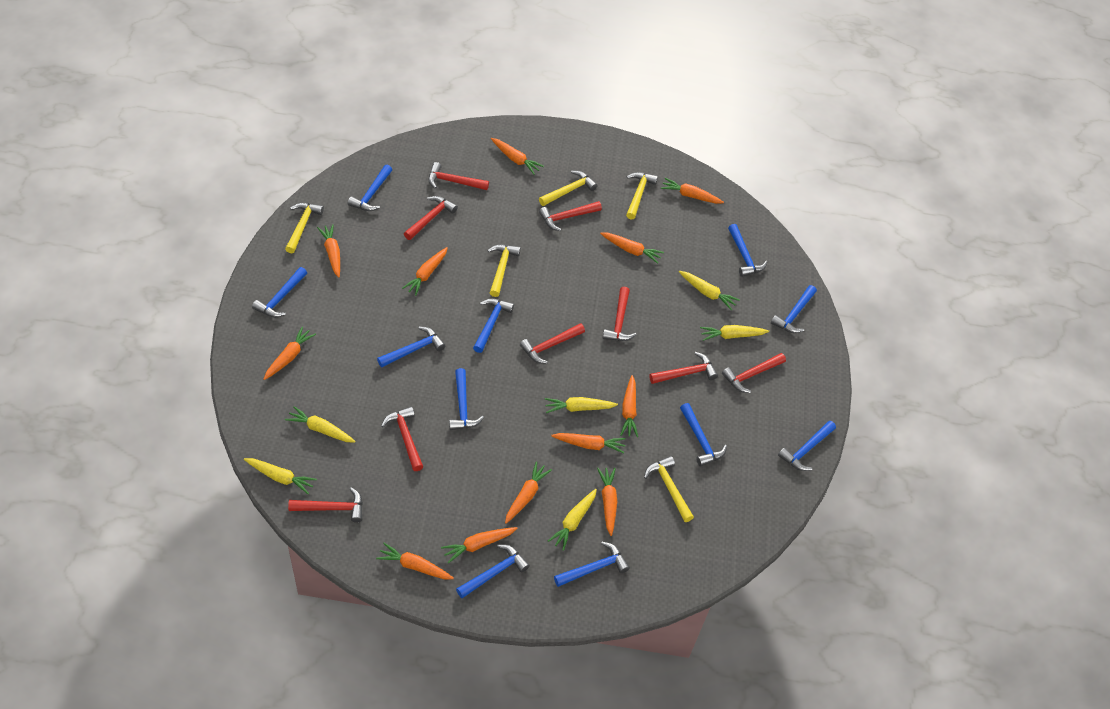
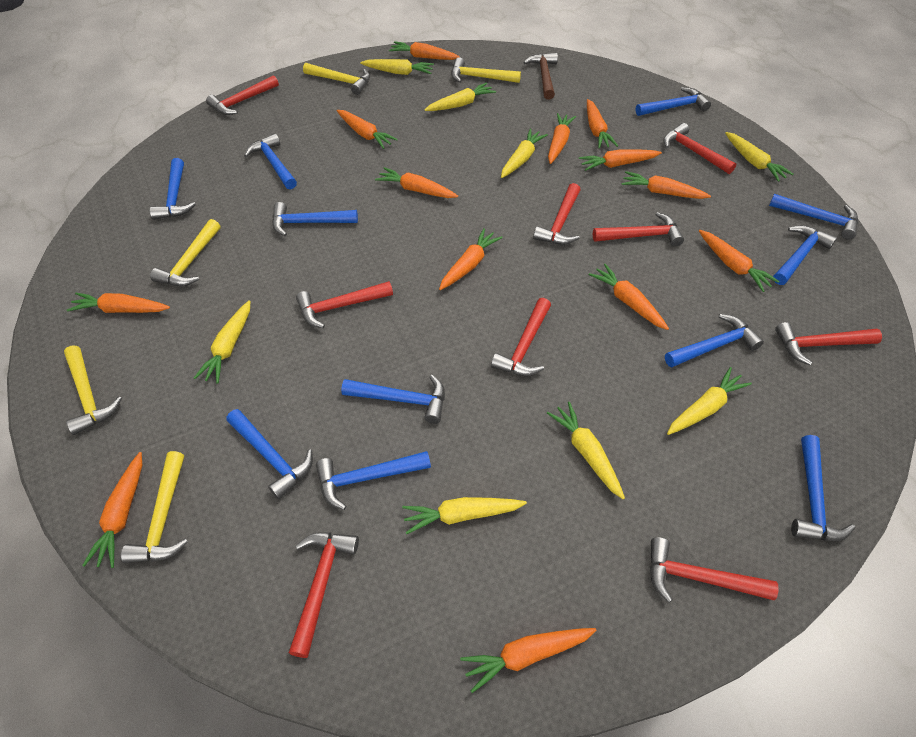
brown hammer: 0 -> 1
orange carrot: 12 -> 13
yellow carrot: 6 -> 8

